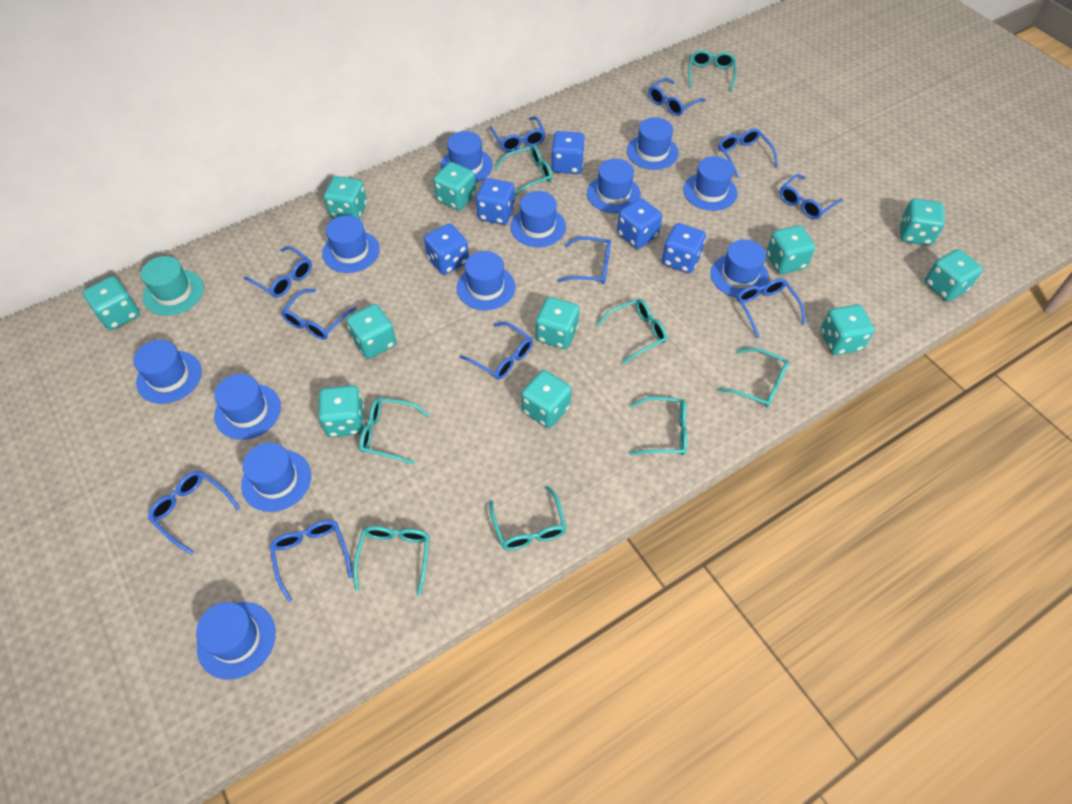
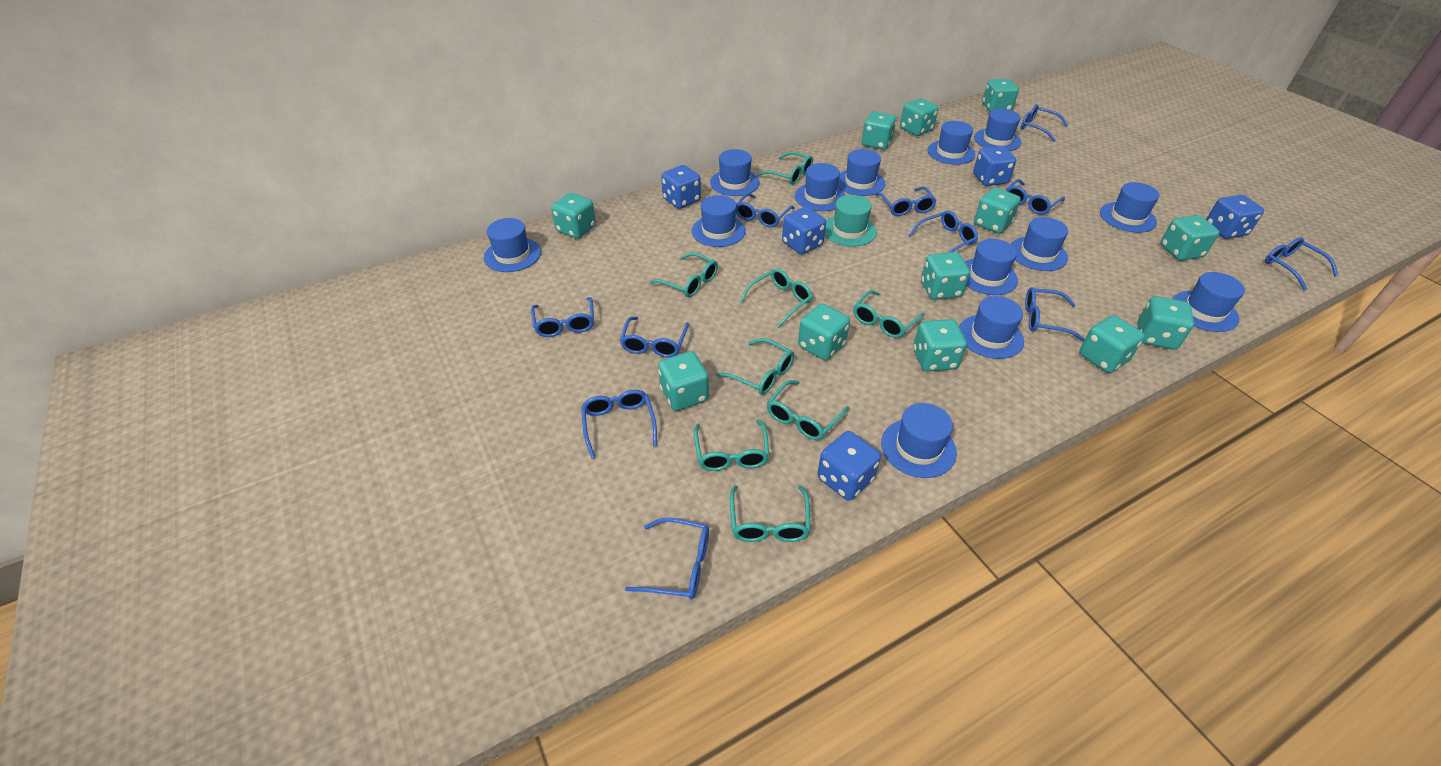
blue hat: 12 -> 13
turquoise dice: 11 -> 12

